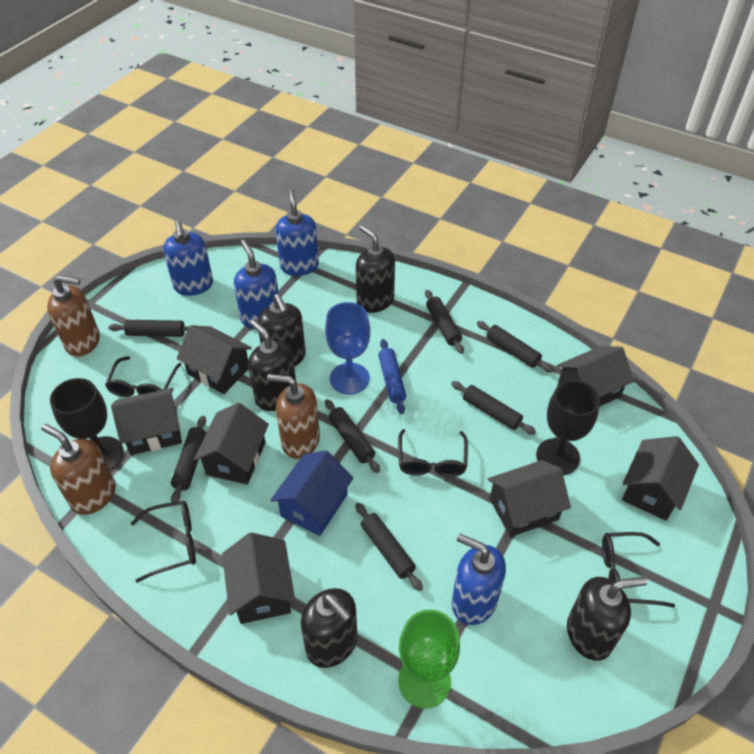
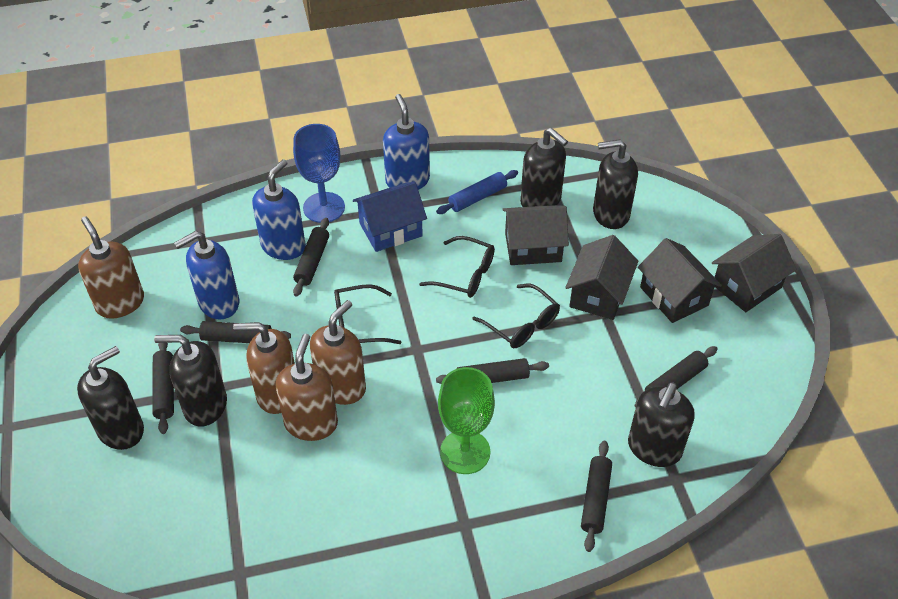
black glasses: 4 -> 3
black goblet: 2 -> 0
black house: 7 -> 4
black rolling pin: 7 -> 6
blue soap dispenser: 4 -> 3
brown soap dispenser: 3 -> 4

